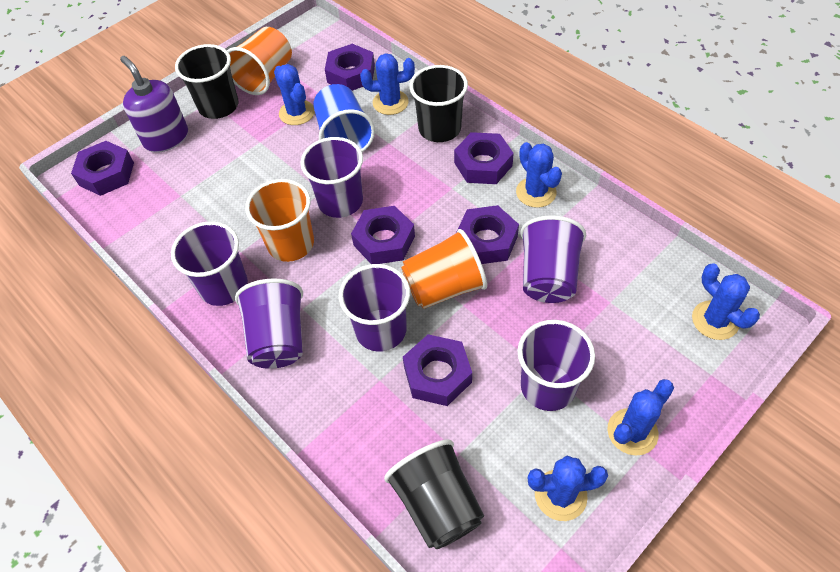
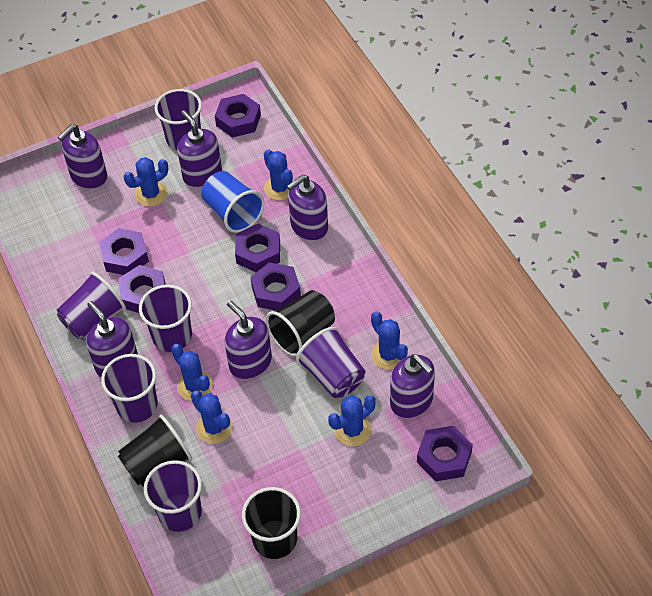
orange cup: 3 -> 0
purple soap dispenser: 1 -> 6

